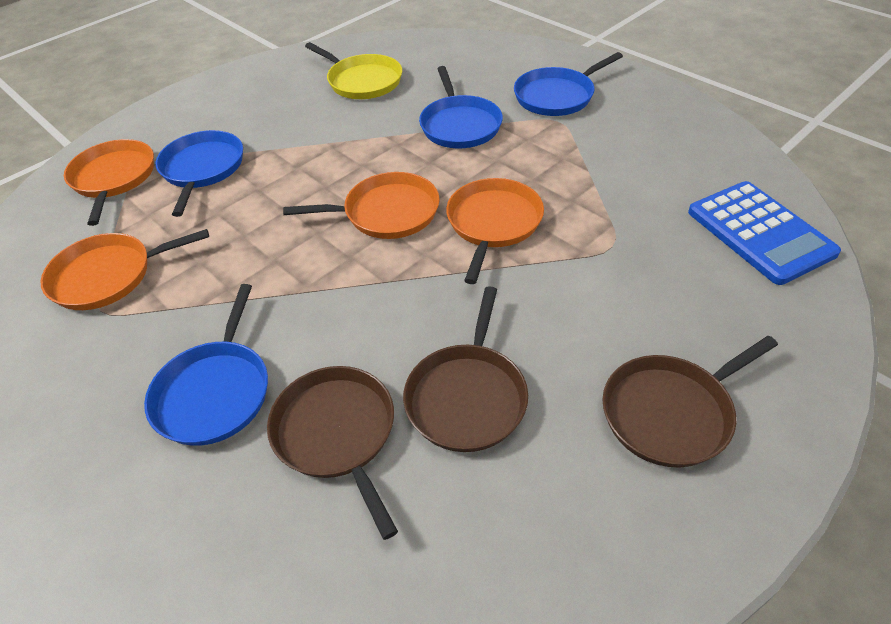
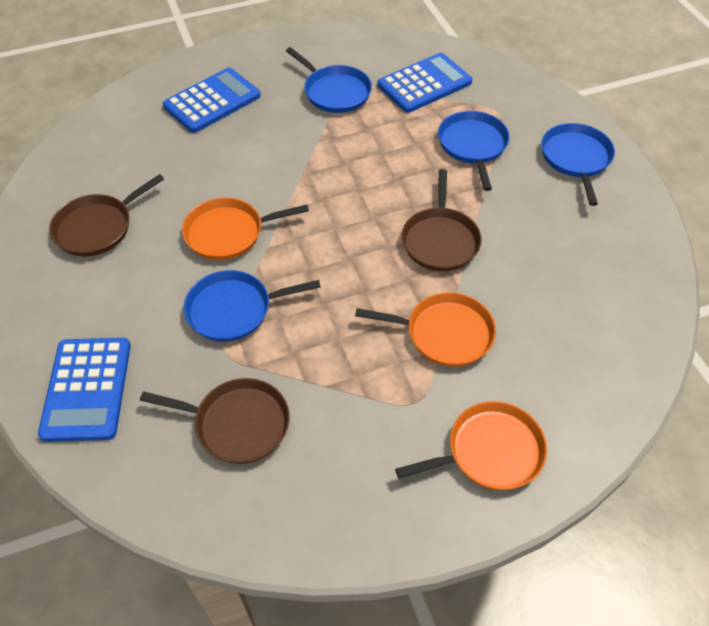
blue calculator: 1 -> 3
orange pan: 4 -> 3
yellow pan: 1 -> 0

